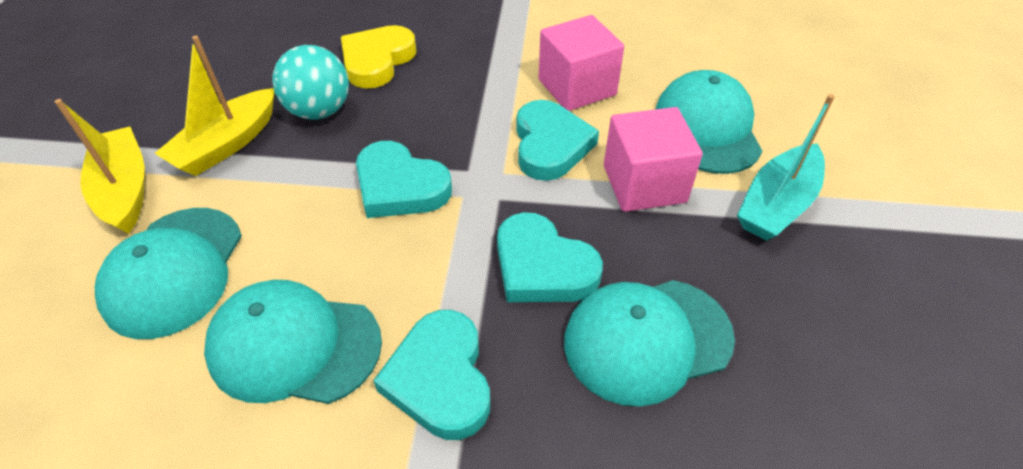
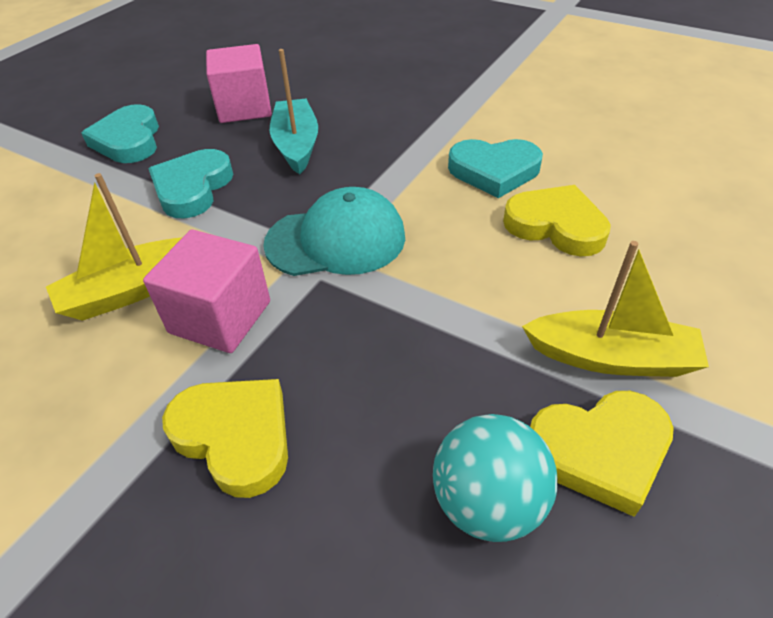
turquoise cap: 4 -> 1
turquoise heart: 4 -> 3
yellow heart: 1 -> 3

